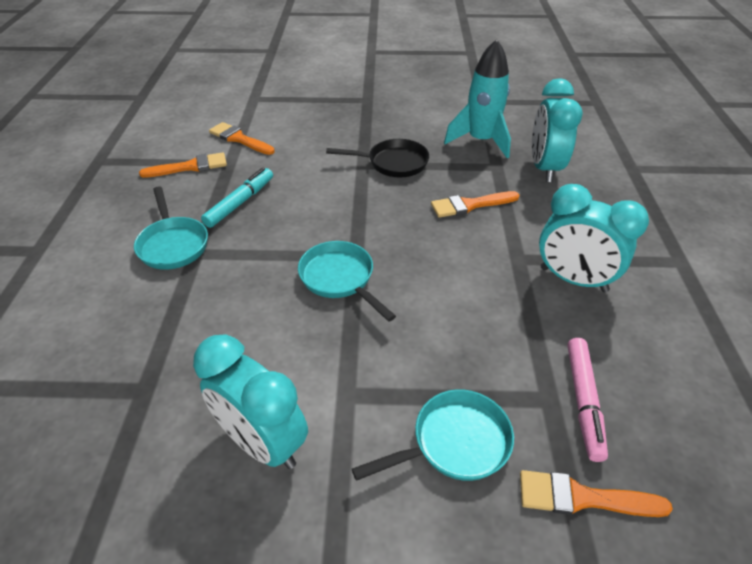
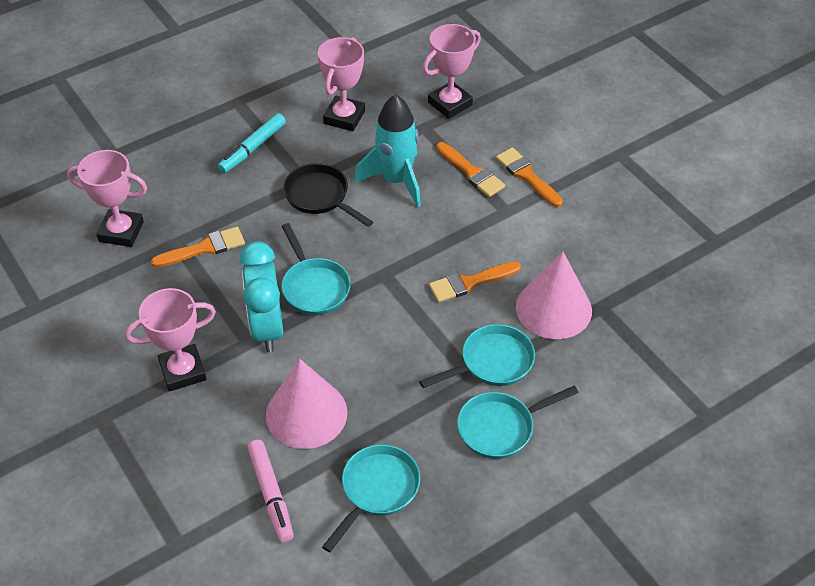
pink cone: 0 -> 2
pink trophy: 0 -> 4
turquoise clock: 3 -> 1
turquoise pan: 3 -> 4

